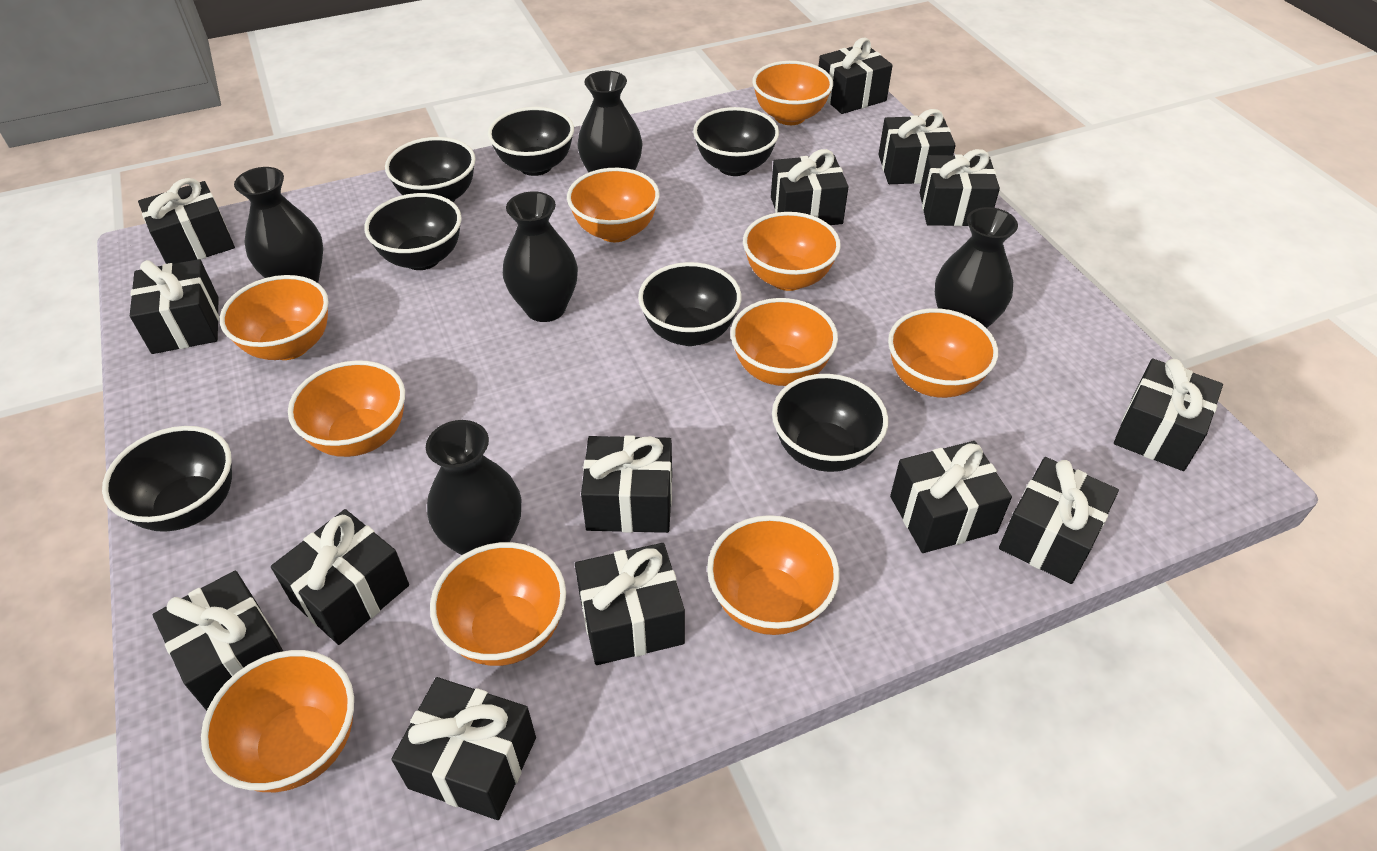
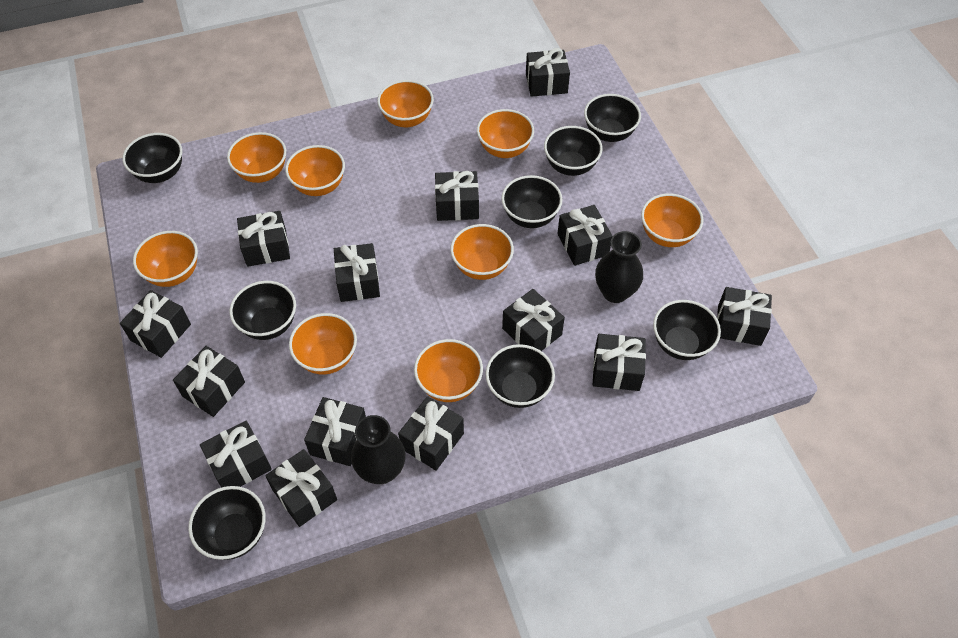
black bowl: 7 -> 8
black vase: 5 -> 2
orange bowl: 10 -> 9

